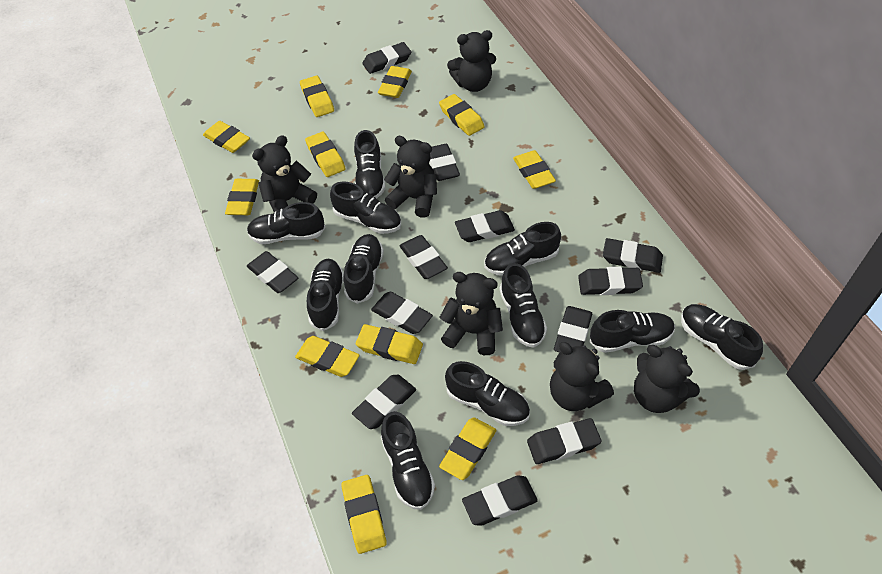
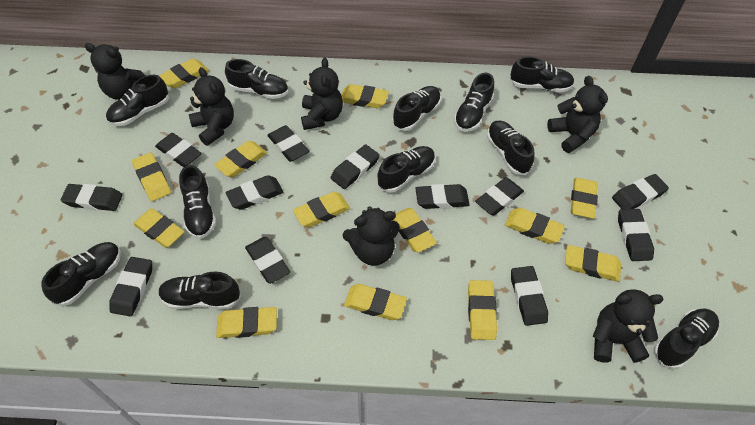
yellow eraser: 11 -> 13

